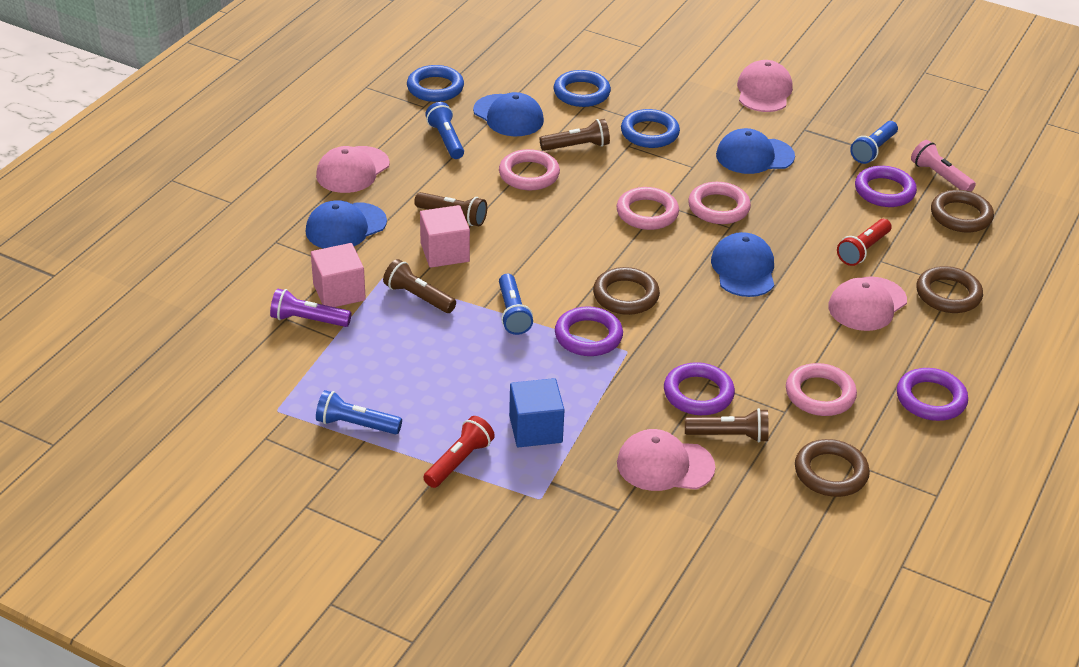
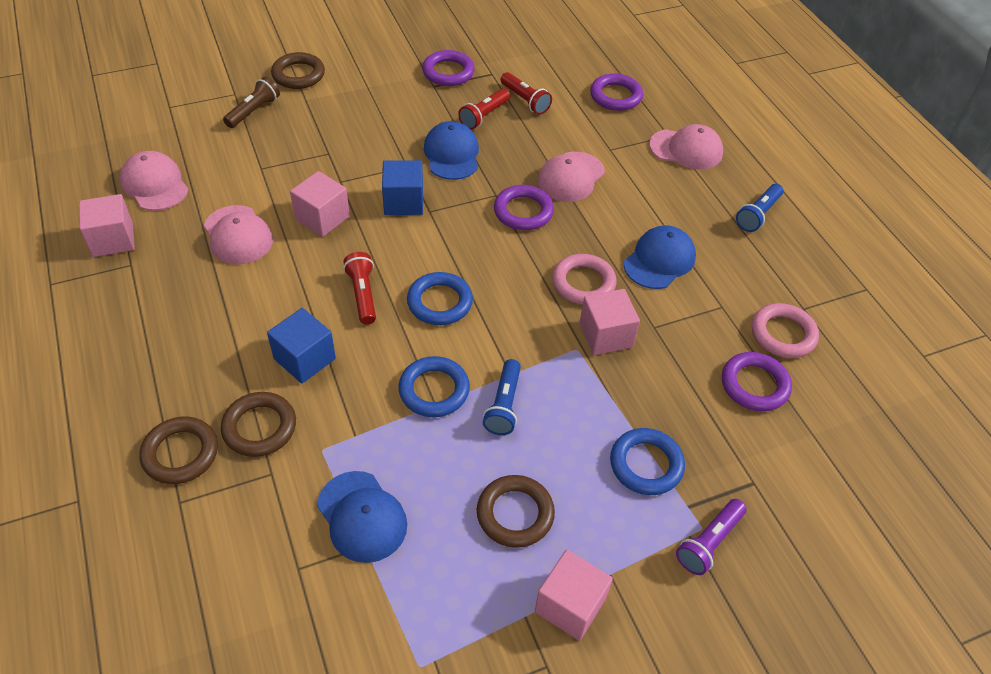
blue cap: 4 -> 3
blue cube: 1 -> 2
blue flashlight: 4 -> 2
brown flashlight: 4 -> 1
pink cube: 2 -> 4
pink flashlight: 1 -> 0
pink ring: 4 -> 2
red flashlight: 2 -> 3

